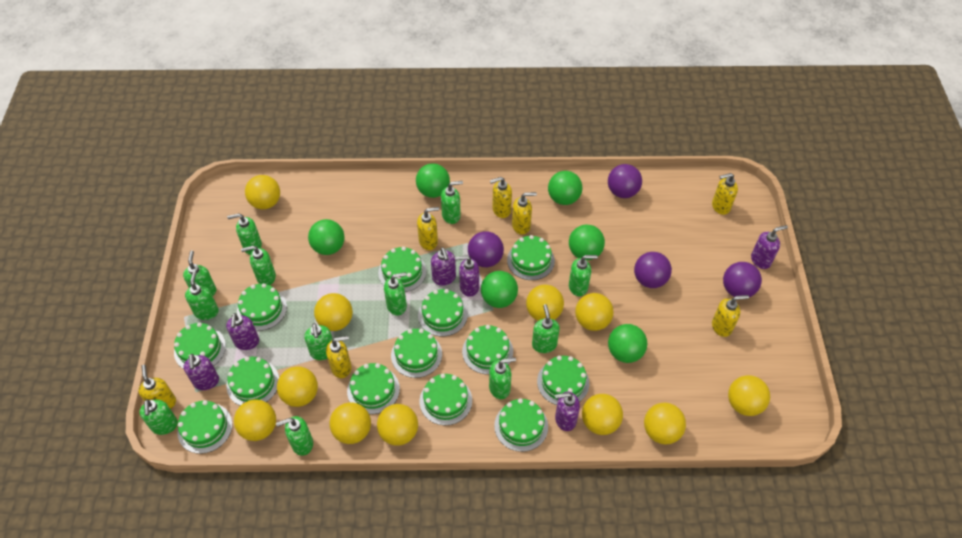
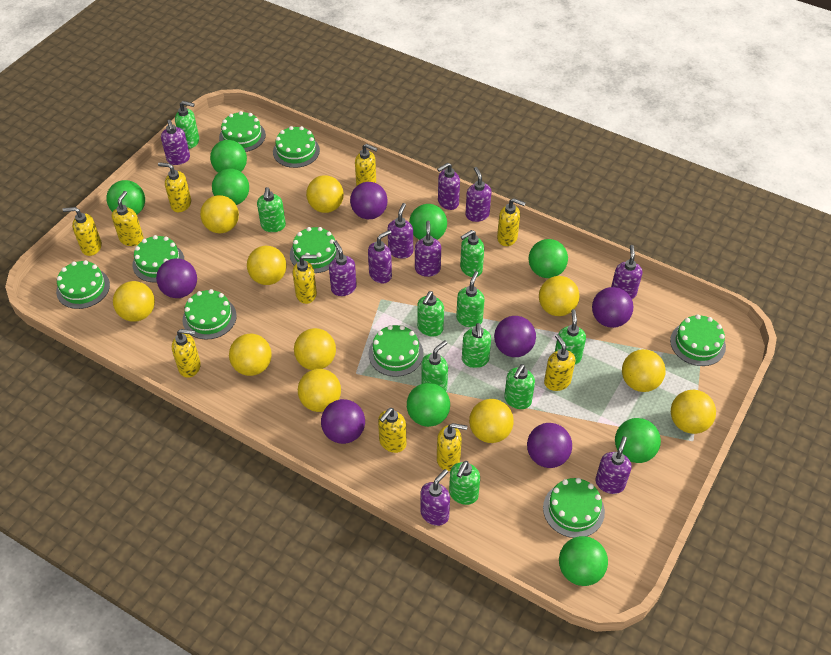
green ball: 6 -> 8
green cake: 13 -> 9
green soap dispenser: 12 -> 10
purple ball: 4 -> 6
purple soap dispenser: 6 -> 10
yellow soap dispenser: 7 -> 10

